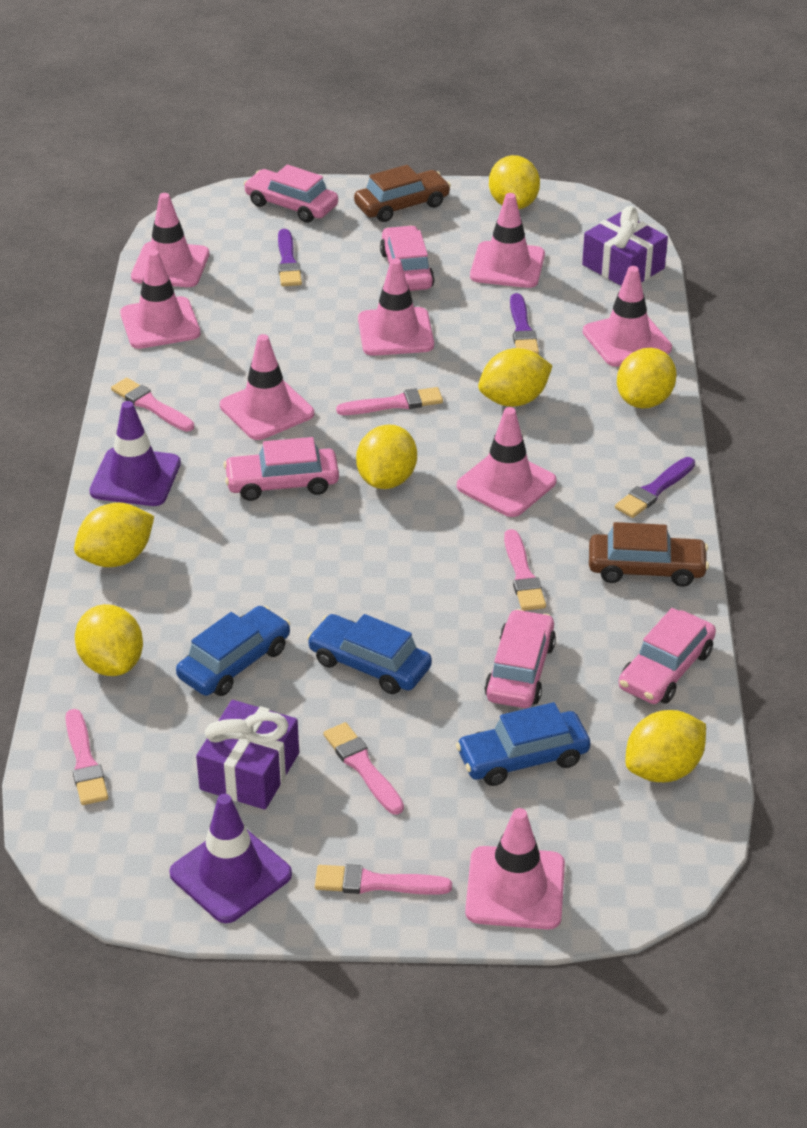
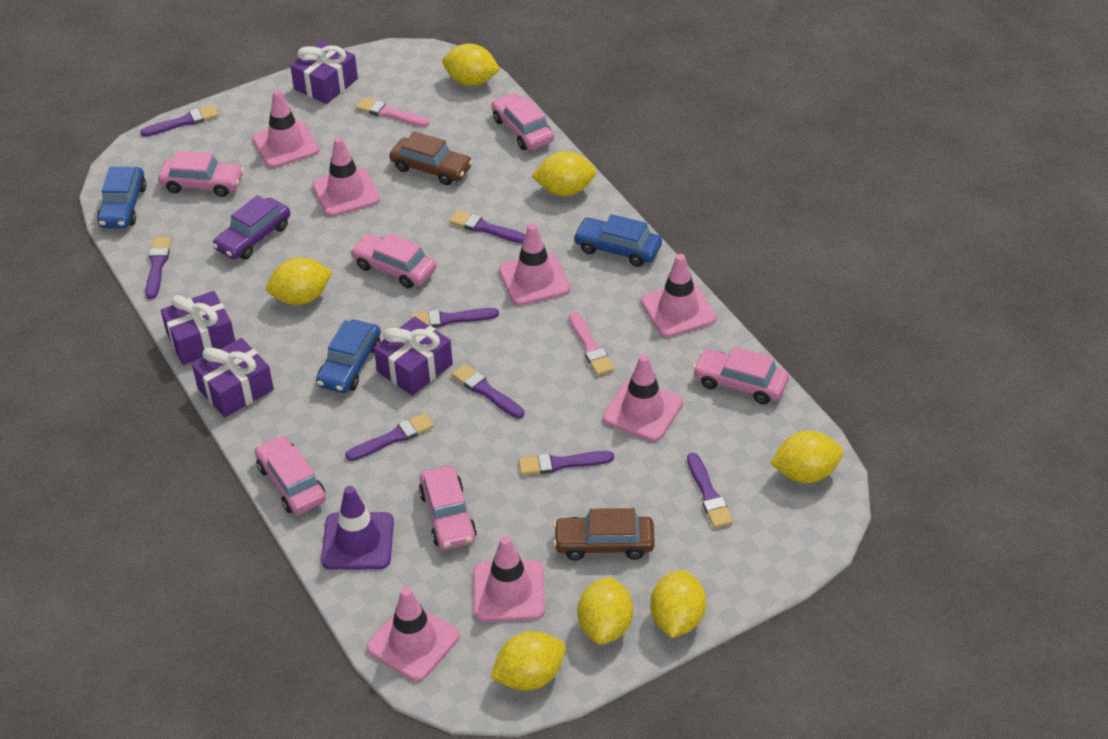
pink brush: 6 -> 2
pink car: 5 -> 6
pink traffic cone: 8 -> 7
purple brush: 3 -> 8
purple car: 0 -> 1
purple gift: 2 -> 4
purple traffic cone: 2 -> 1

